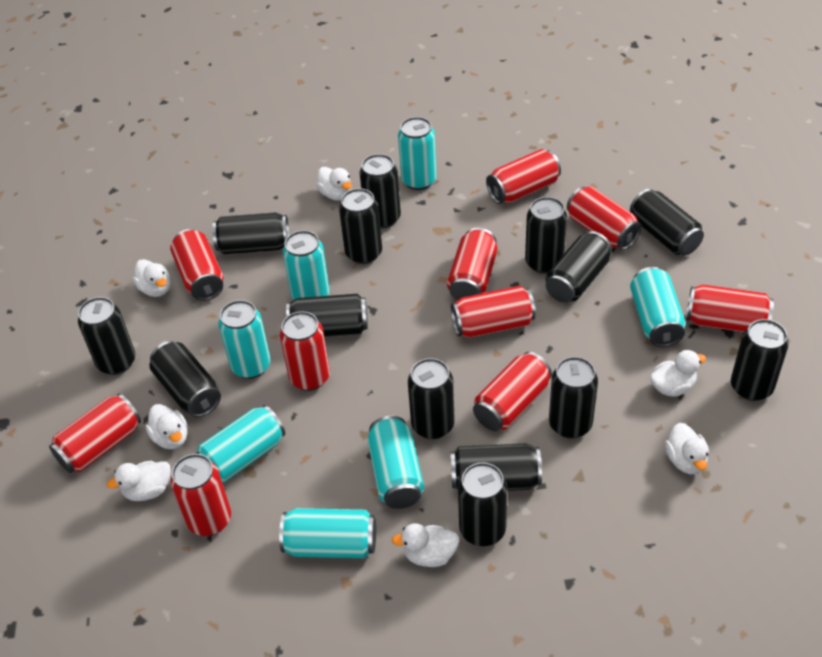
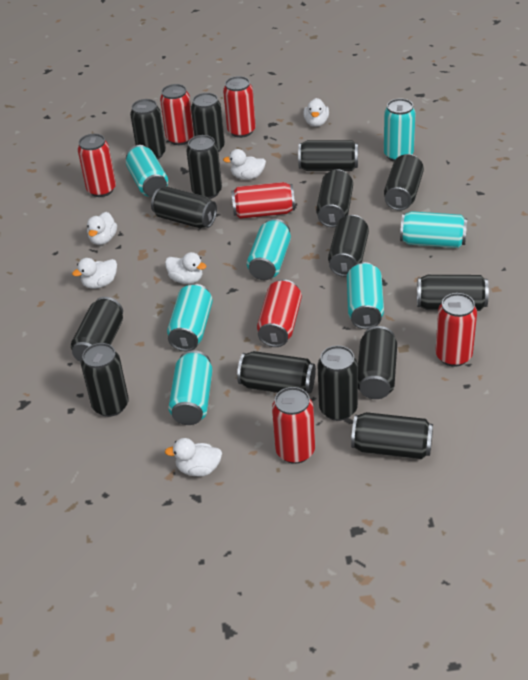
black can: 14 -> 15
red can: 10 -> 7
white duck: 7 -> 6

